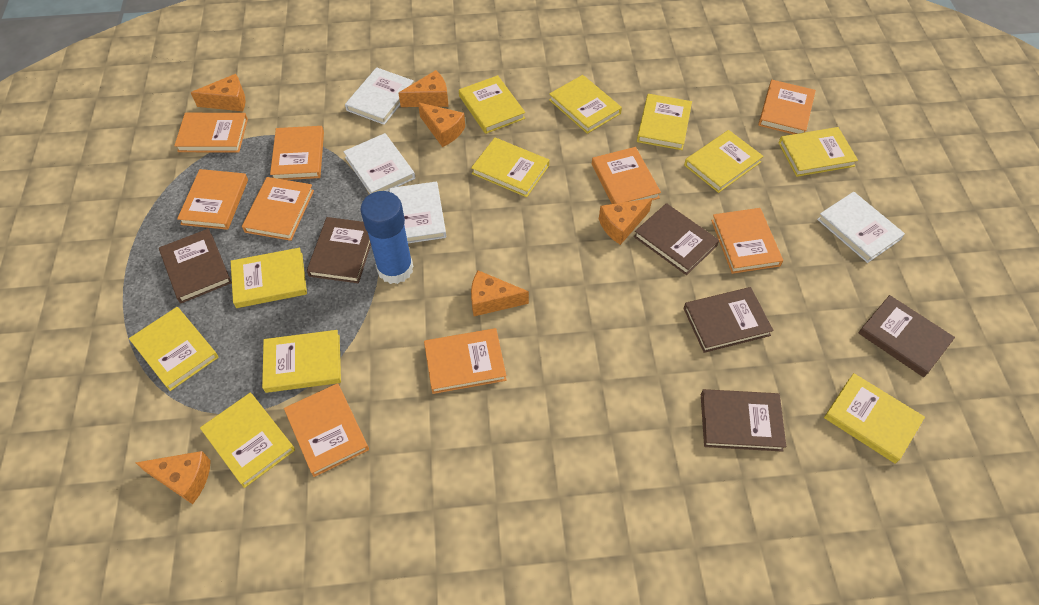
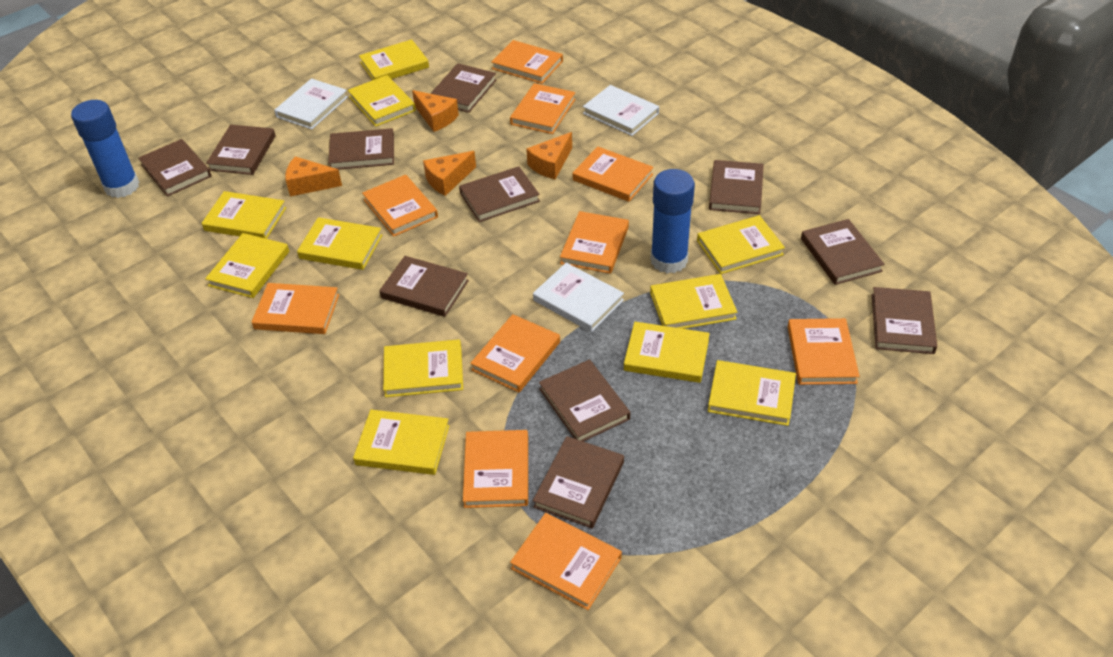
blue glue stick: 1 -> 2
brown book: 6 -> 11
orange book: 9 -> 10
orange cheese: 6 -> 4
white book: 4 -> 3

